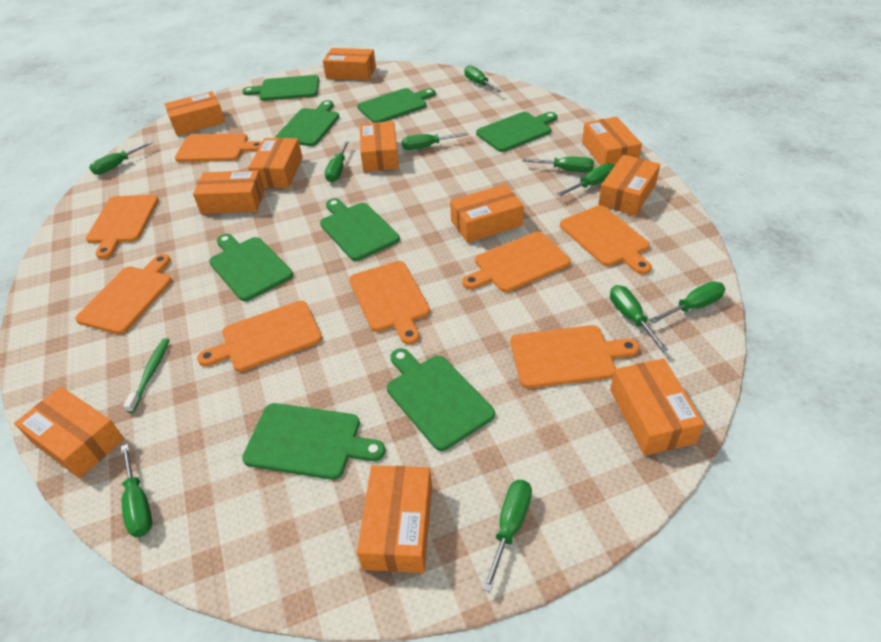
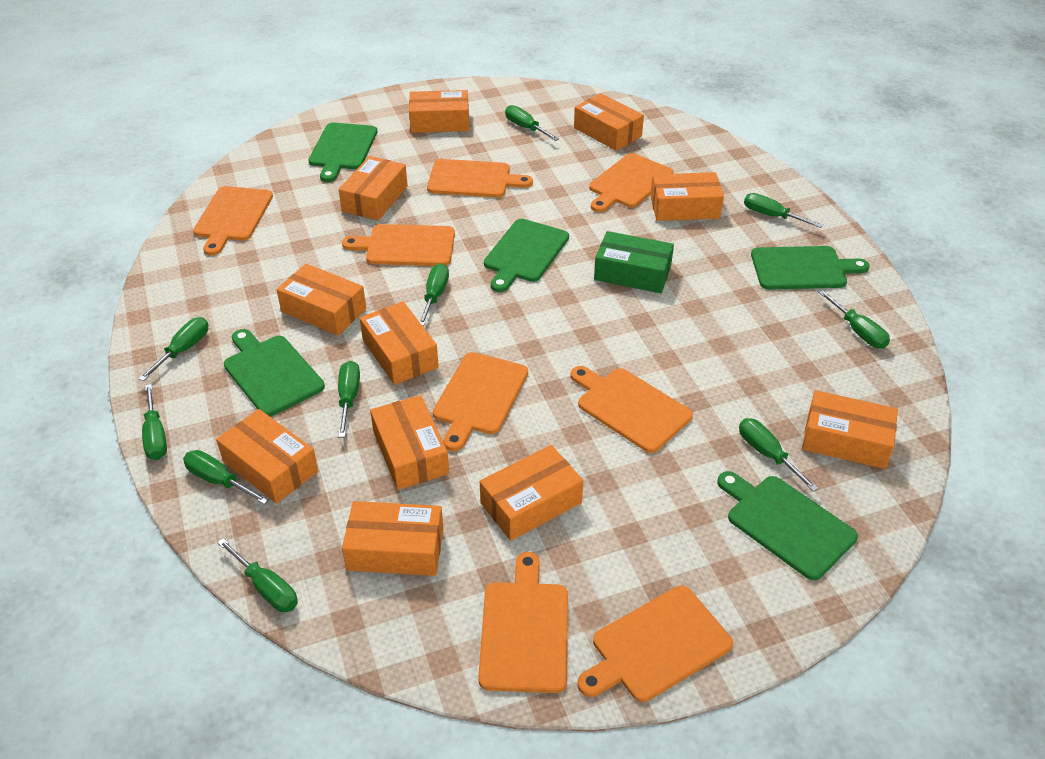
green box: 0 -> 1
green cutting board: 8 -> 5
green toothbrush: 1 -> 0

